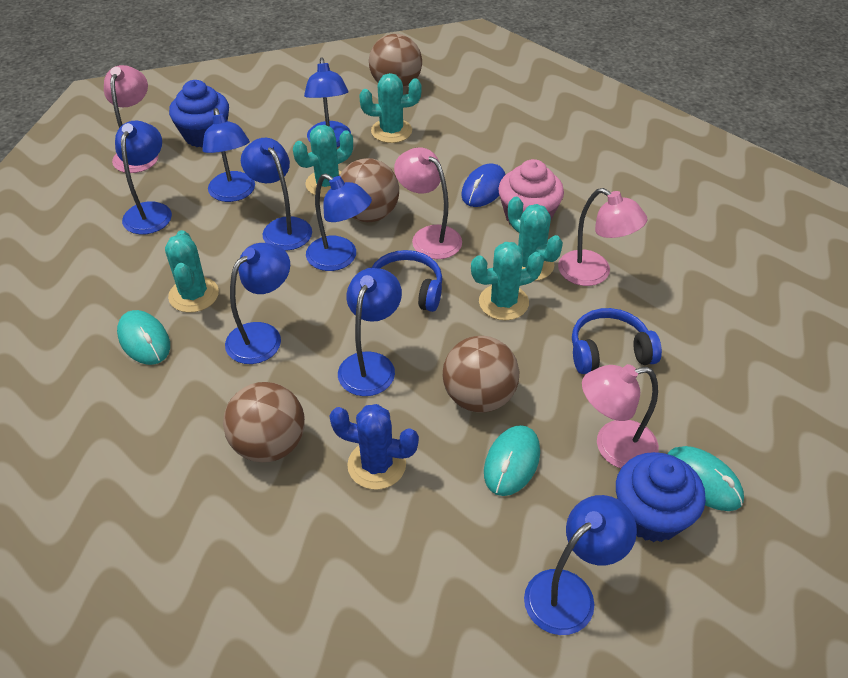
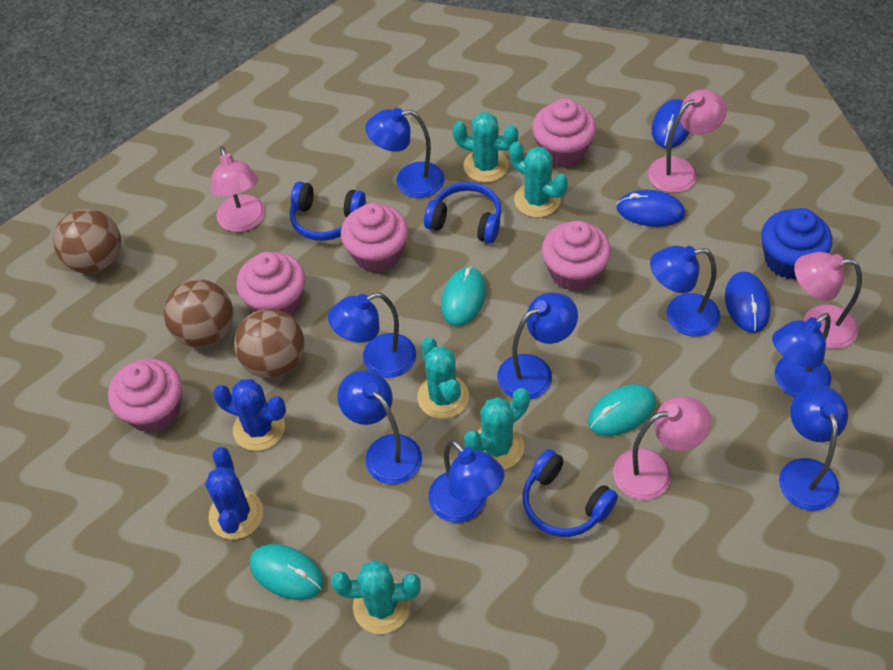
blue cactus: 1 -> 2
blue cupcake: 2 -> 1
blue headphones: 2 -> 3
blue mouse: 1 -> 3
brown ball: 4 -> 3
pink cupcake: 1 -> 5

